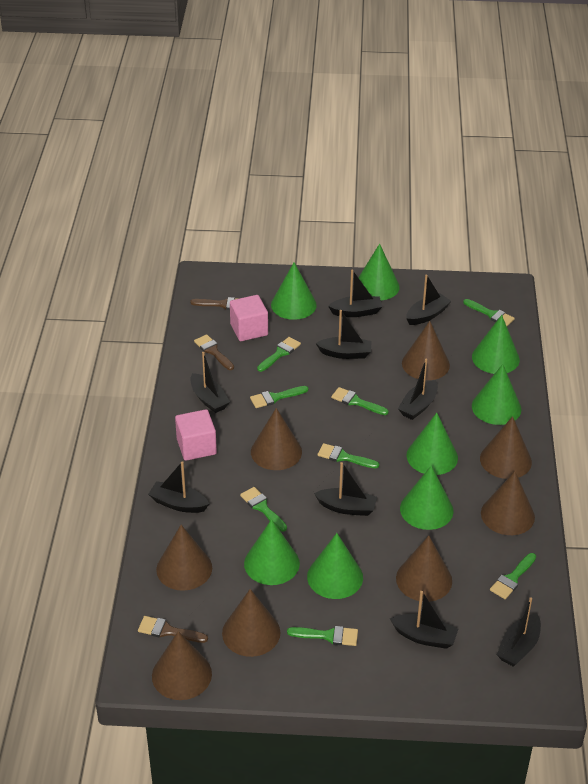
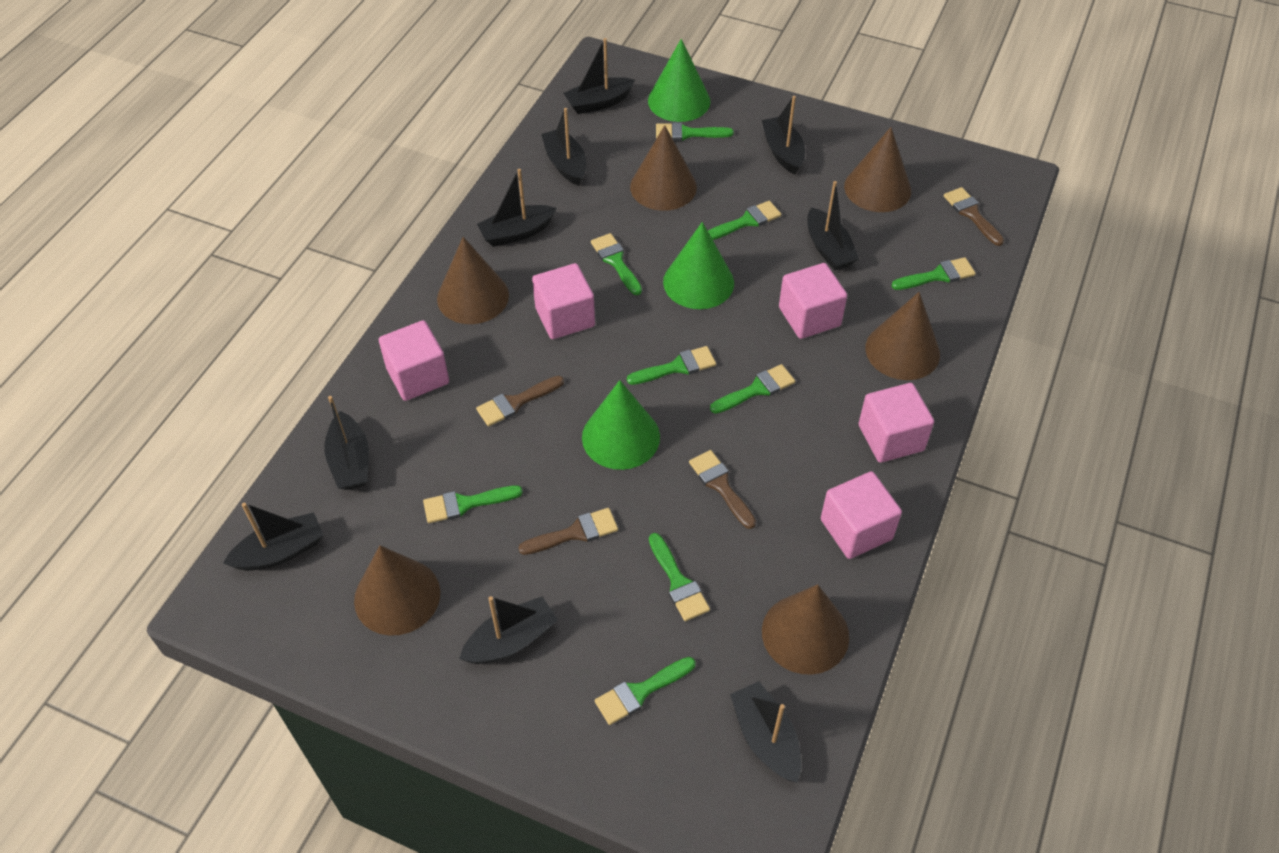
brown brush: 3 -> 4
brown cone: 8 -> 6
green brush: 8 -> 9
green cone: 8 -> 3
pink cube: 2 -> 5

